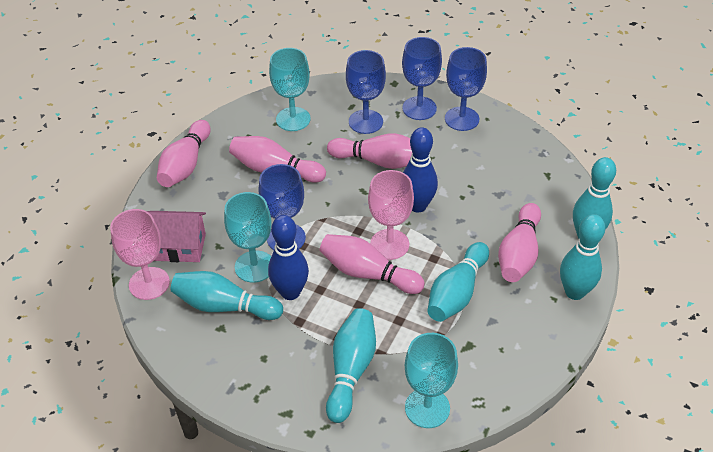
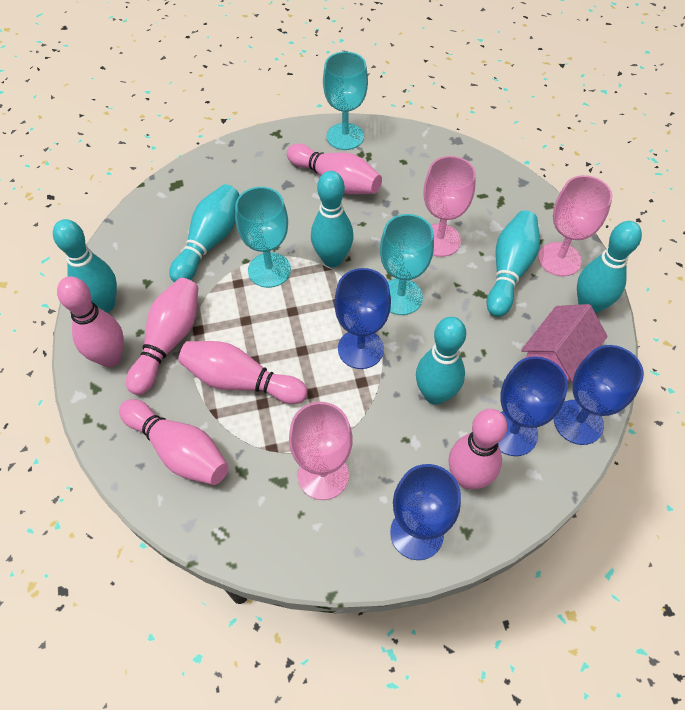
blue bowling pin: 2 -> 0
pink bowling pin: 5 -> 6
pink goblet: 2 -> 3
turquoise bowling pin: 5 -> 6

